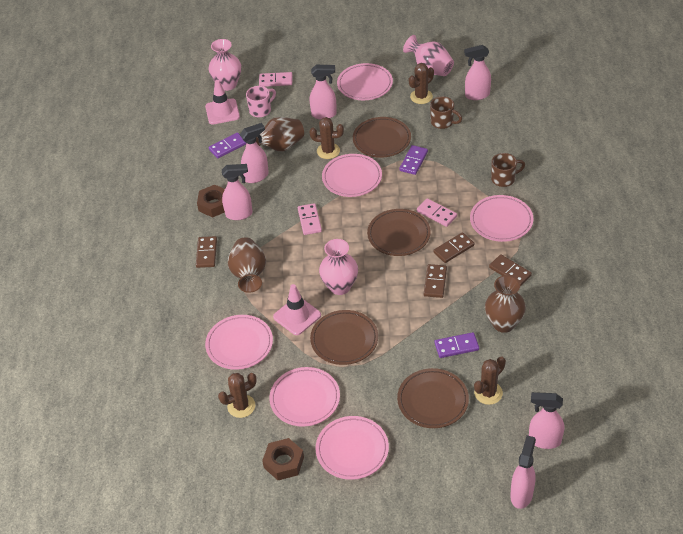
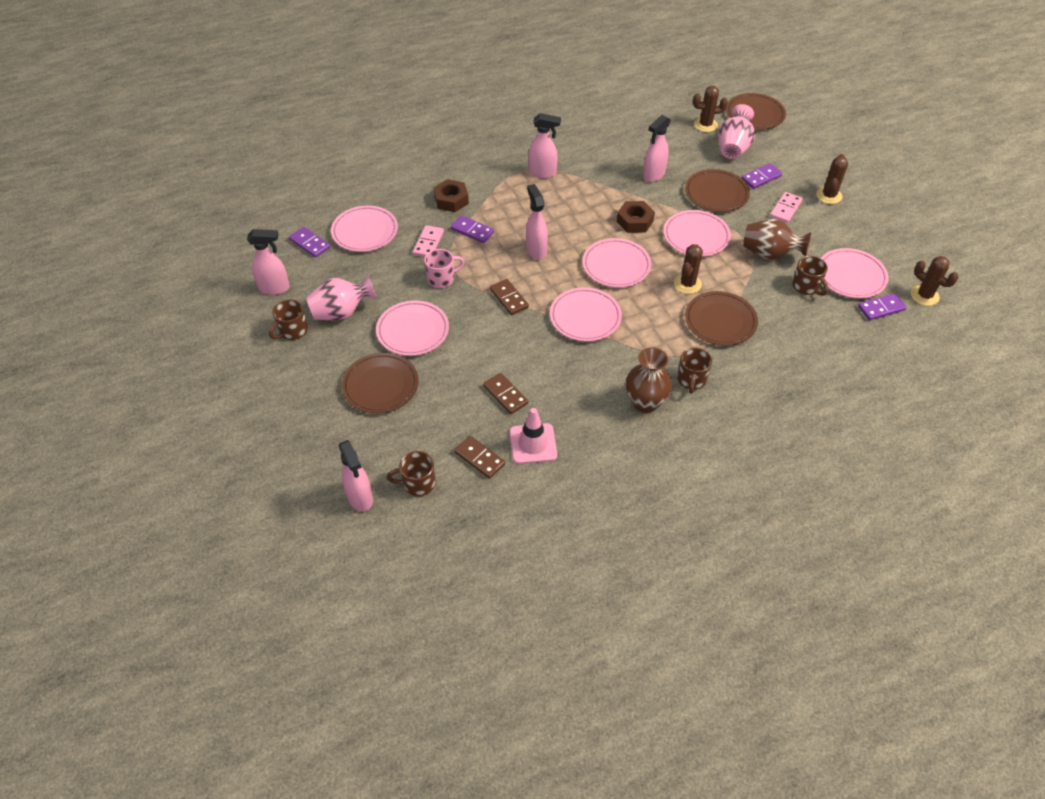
brown domino: 4 -> 3
brown mug: 2 -> 4
brown vase: 3 -> 2
pink domino: 3 -> 2
pink spray bottle: 6 -> 5
pink traffic cone: 2 -> 1
pink vase: 3 -> 2
purple domino: 3 -> 4

